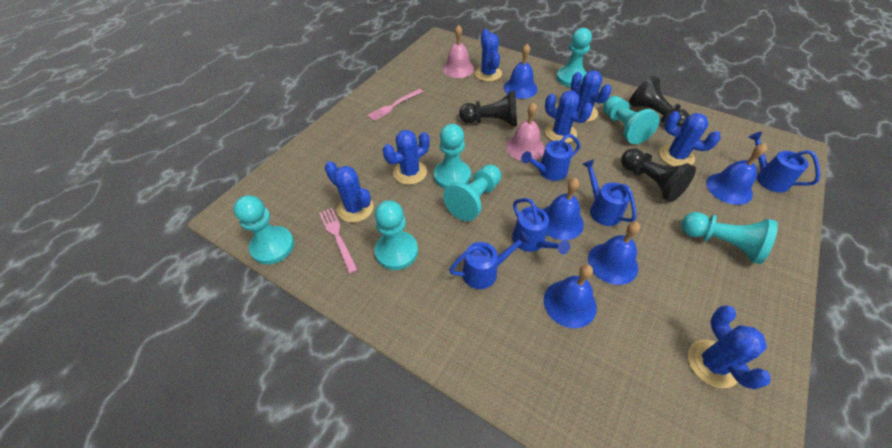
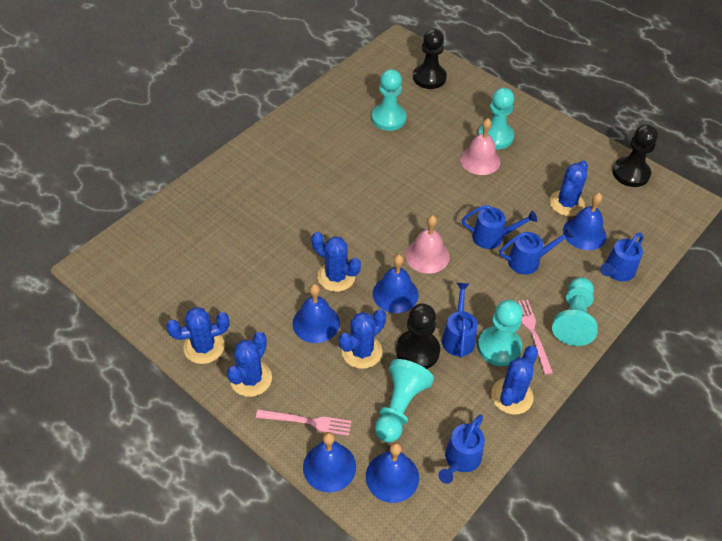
blue cactus: 7 -> 6
turquoise pawn: 7 -> 5

